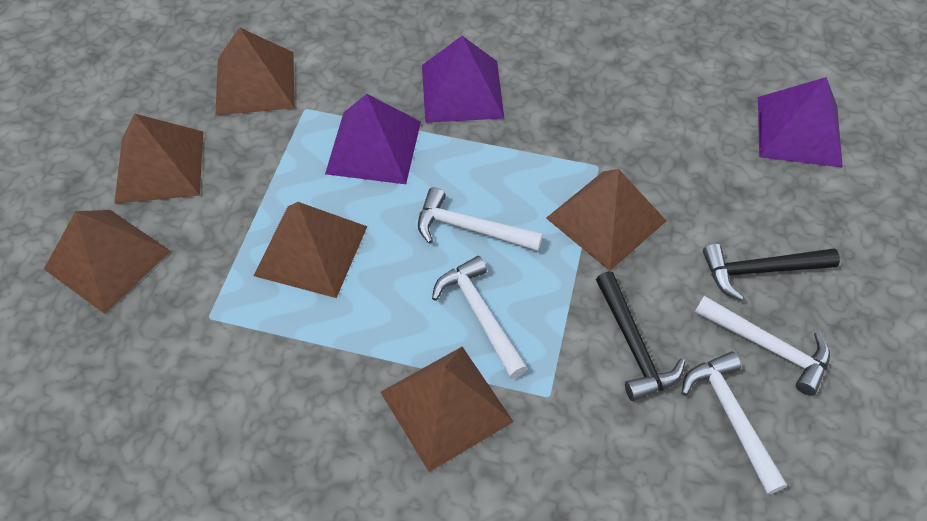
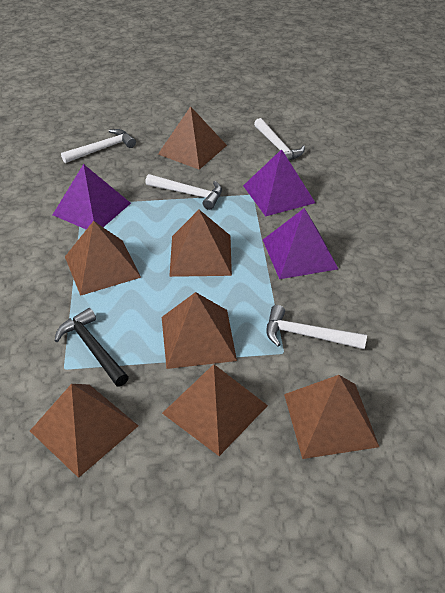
black hammer: 2 -> 1
brown pyramid: 6 -> 7

